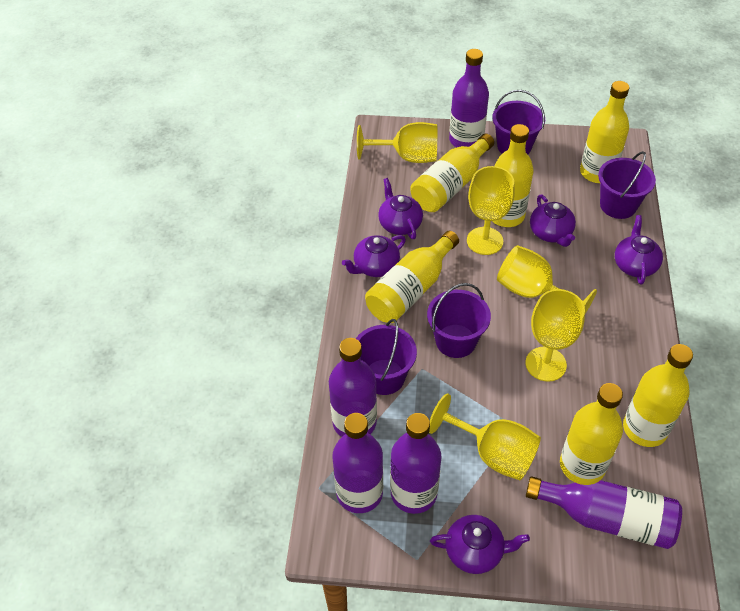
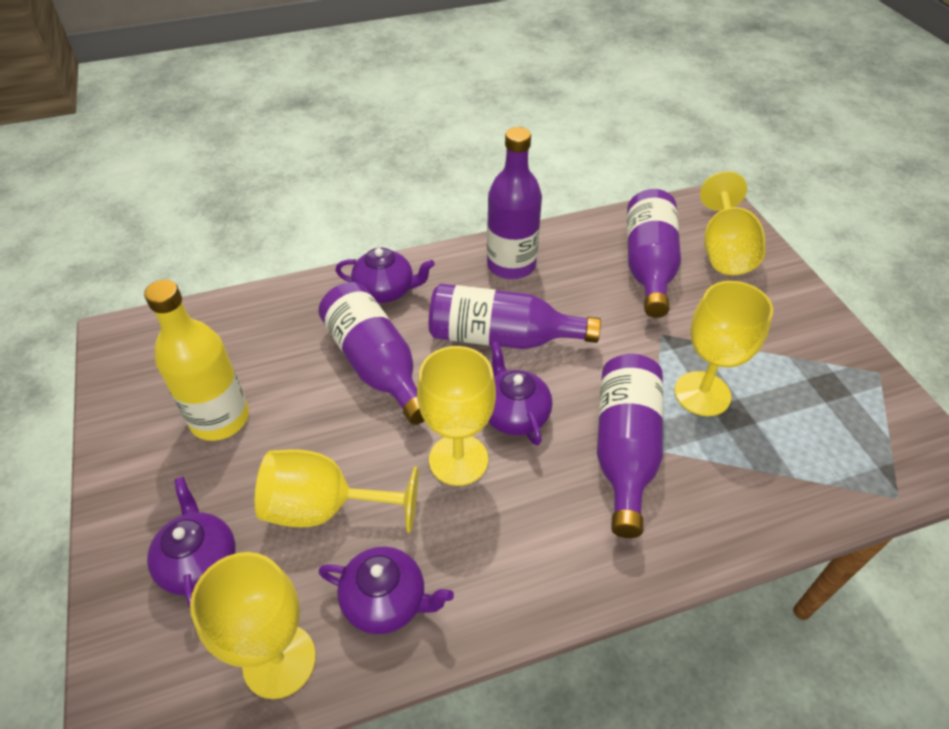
purple bucket: 4 -> 0
purple teapot: 5 -> 4
yellow bottle: 6 -> 1

